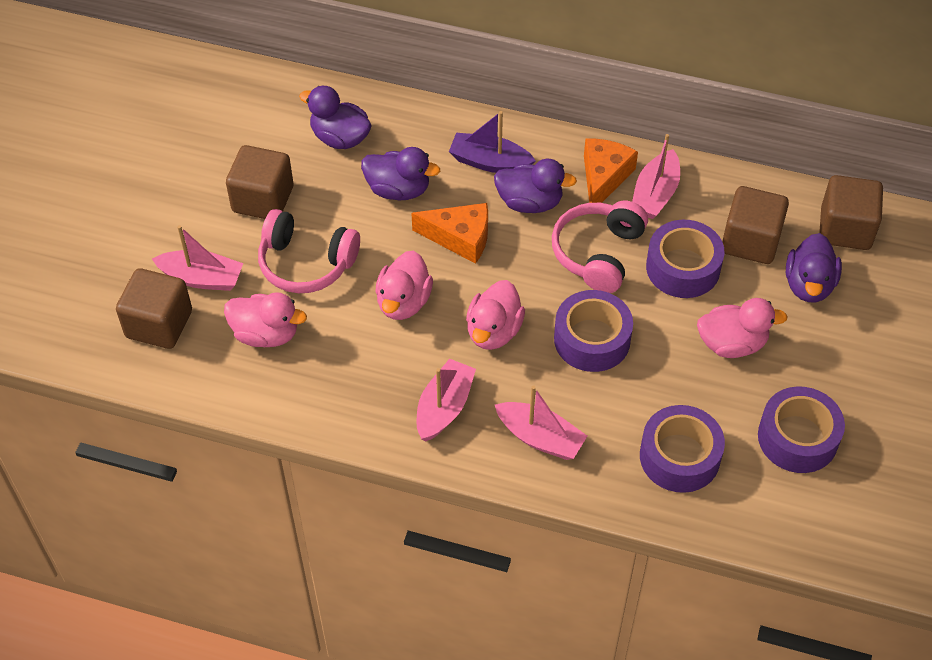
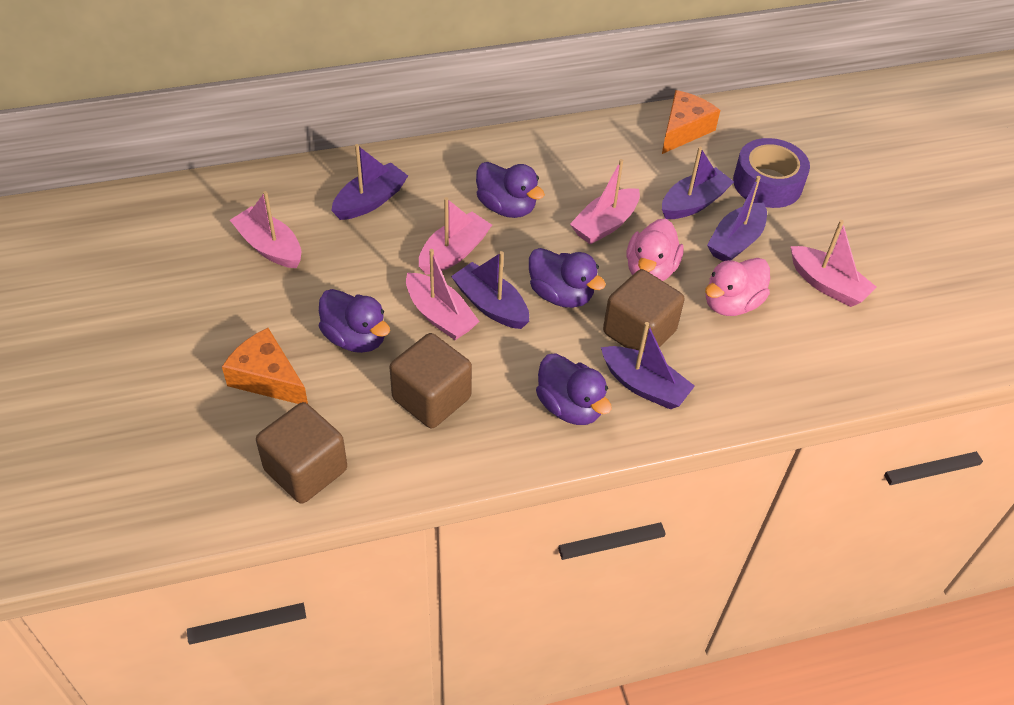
brown cube: 4 -> 3
pink boat: 4 -> 5
pink duck: 4 -> 2
pink headphones: 2 -> 0
purple boat: 1 -> 5
purple tape: 4 -> 1

